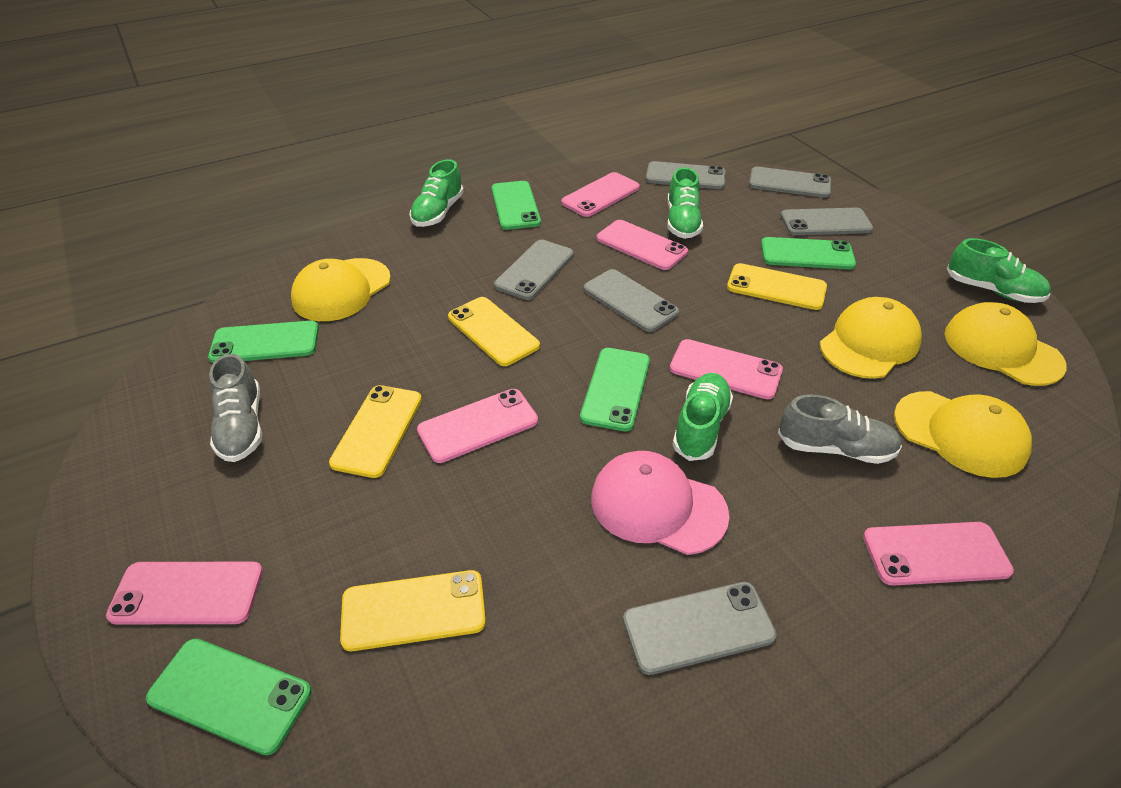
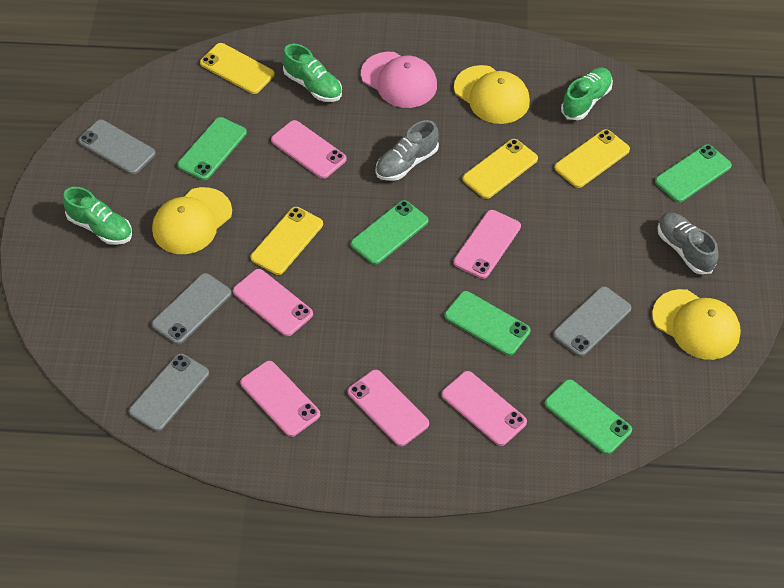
green shoe: 4 -> 3
grey phone: 6 -> 4
yellow cap: 4 -> 3

